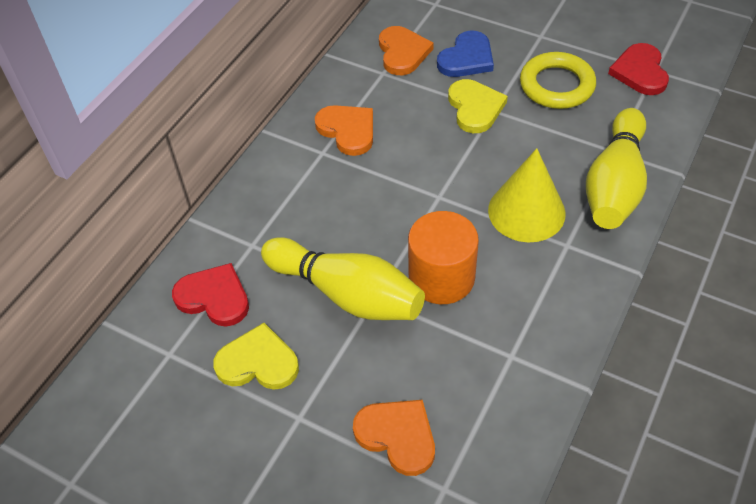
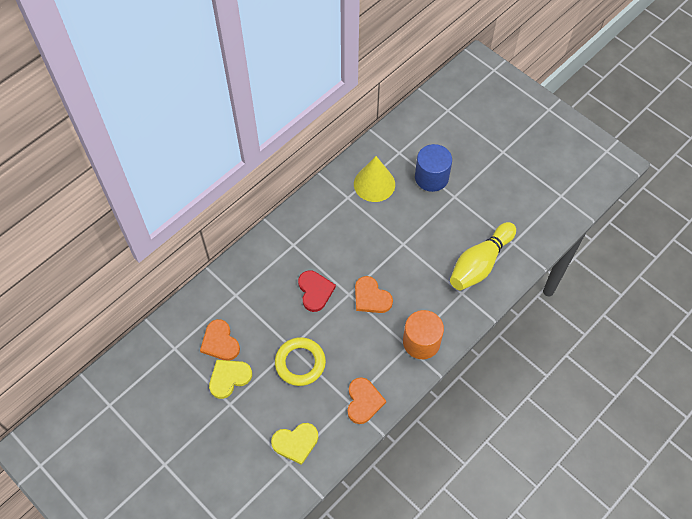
blue cylinder: 0 -> 1
blue heart: 1 -> 0
red heart: 2 -> 1
yellow bowling pin: 2 -> 1

